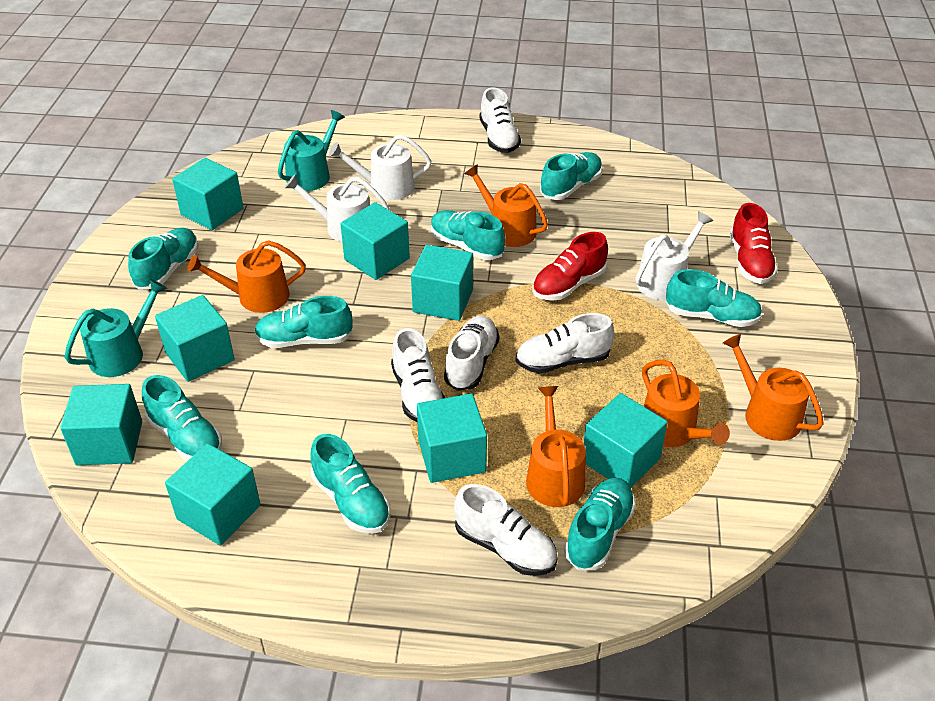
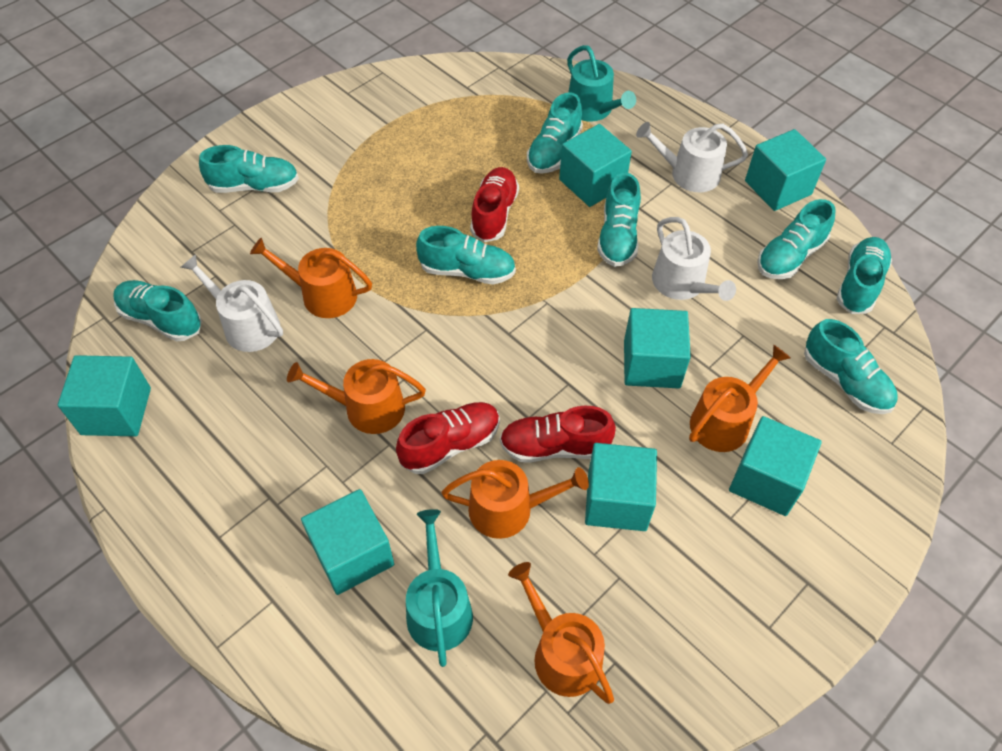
red shoe: 2 -> 3
turquoise cube: 8 -> 7
white shoe: 5 -> 0

